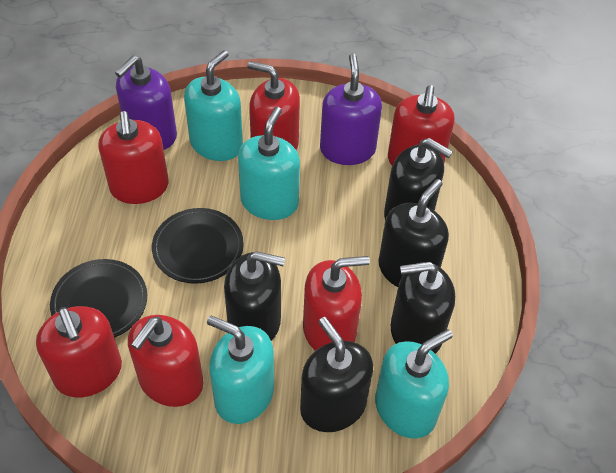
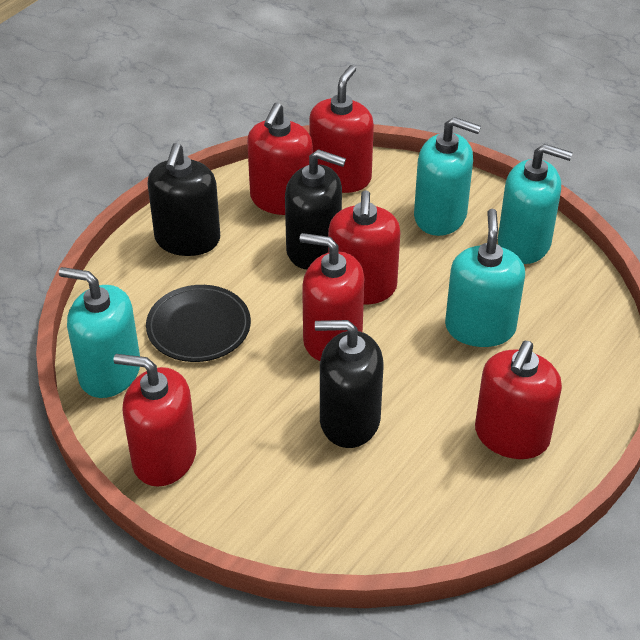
black plate: 2 -> 1
black soap dispenser: 5 -> 3
purple soap dispenser: 2 -> 0

